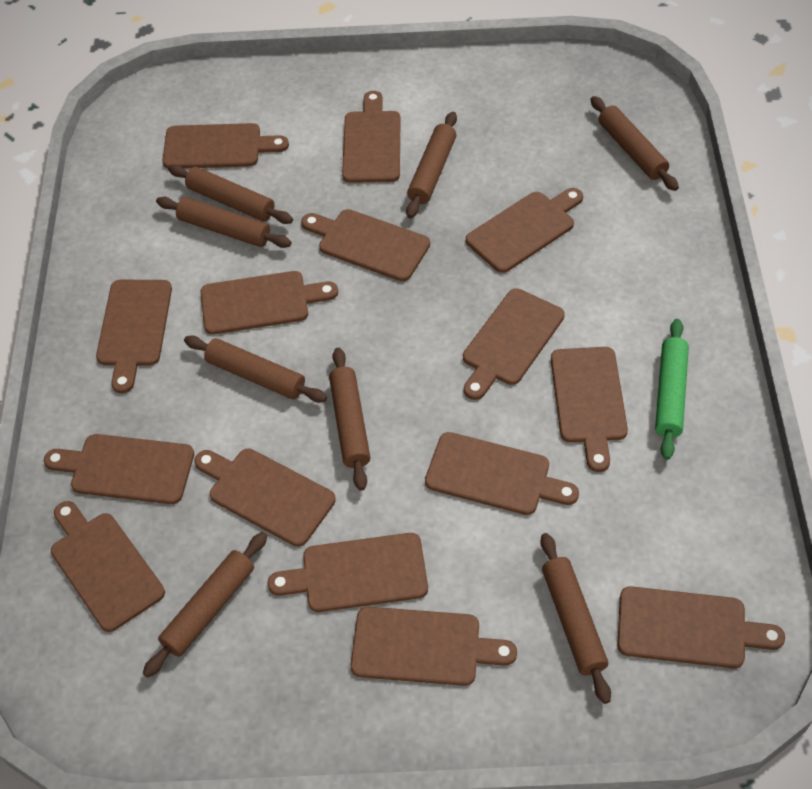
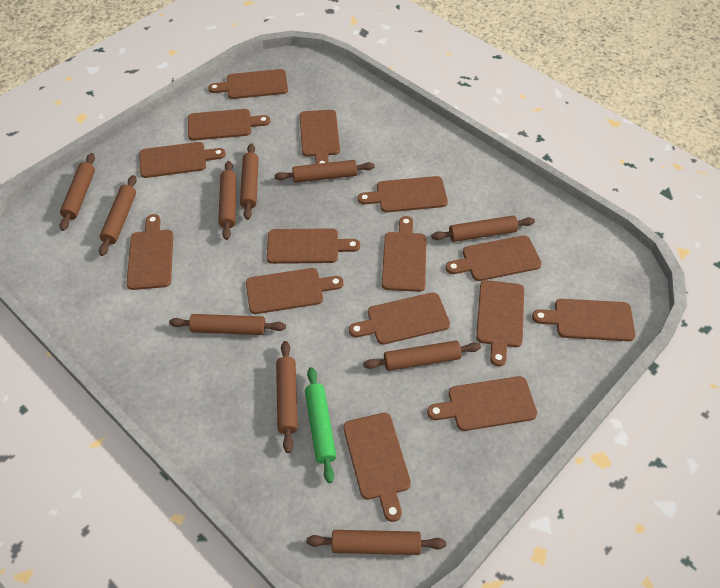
brown rolling pin: 8 -> 10

